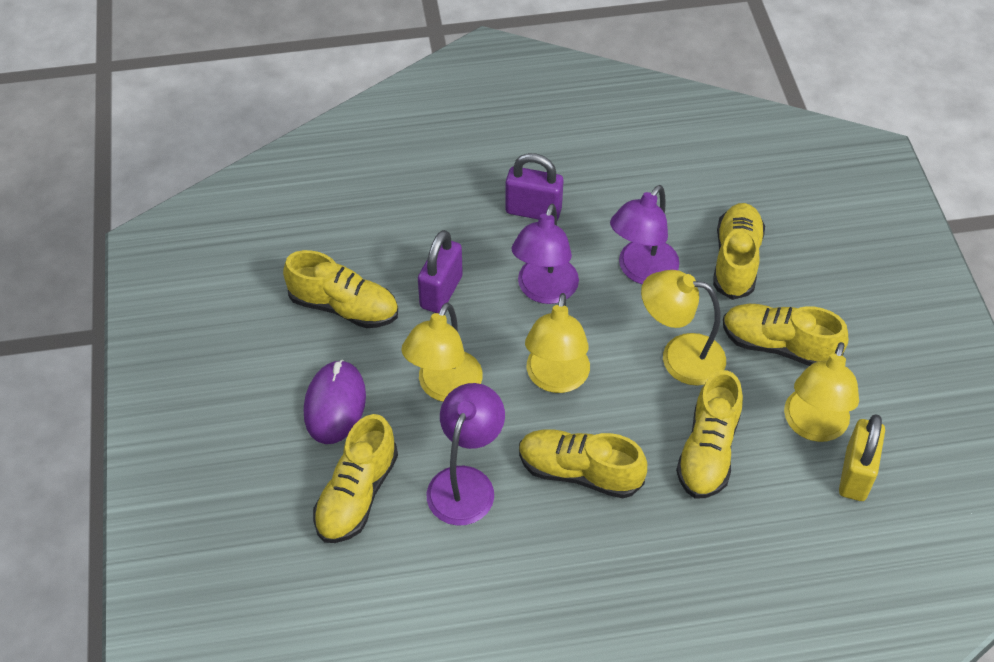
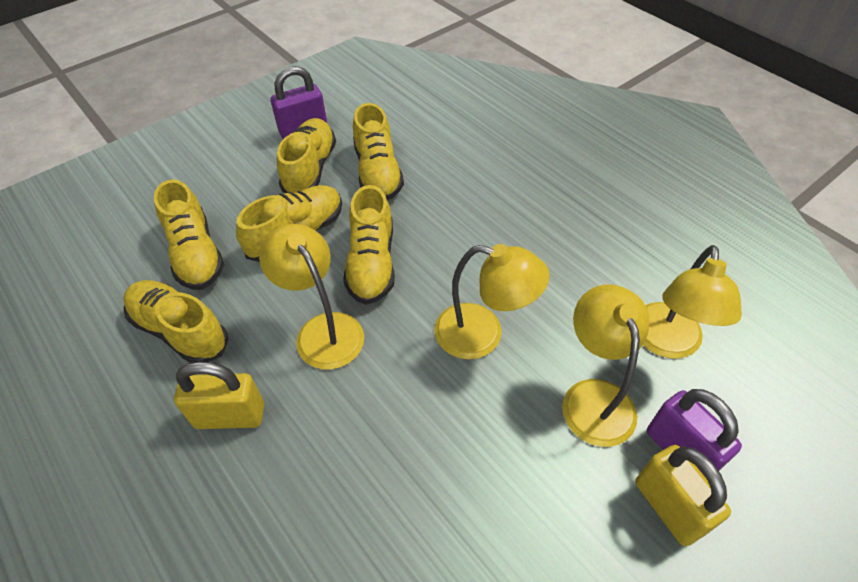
purple lamp: 3 -> 0
purple mouse: 1 -> 0
yellow padlock: 1 -> 2

